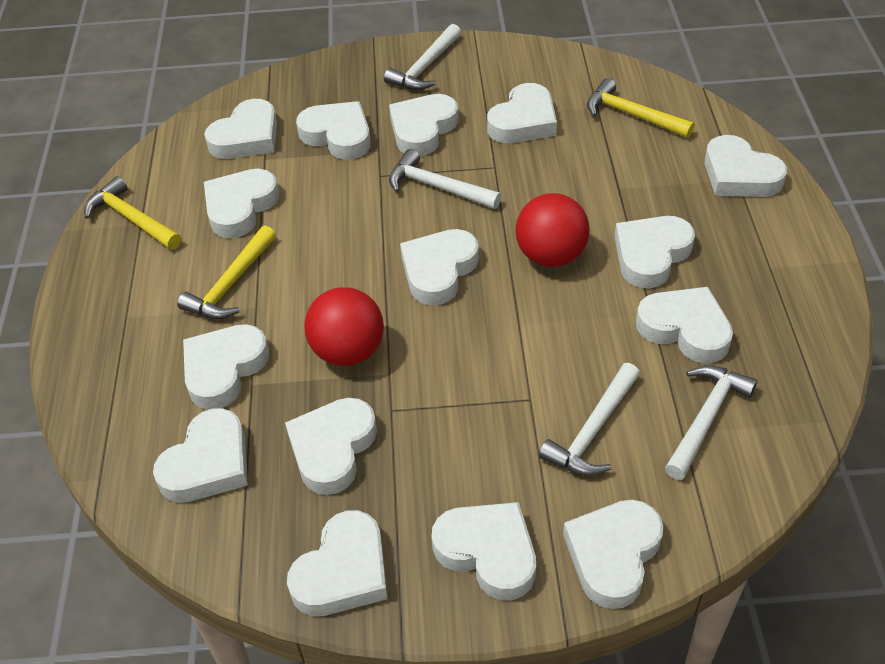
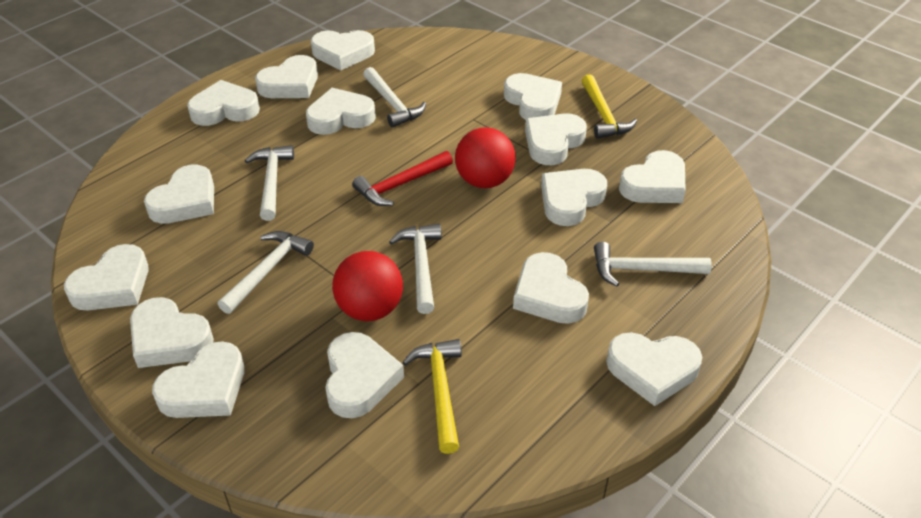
red hammer: 0 -> 1
white hammer: 4 -> 5
yellow hammer: 3 -> 2

